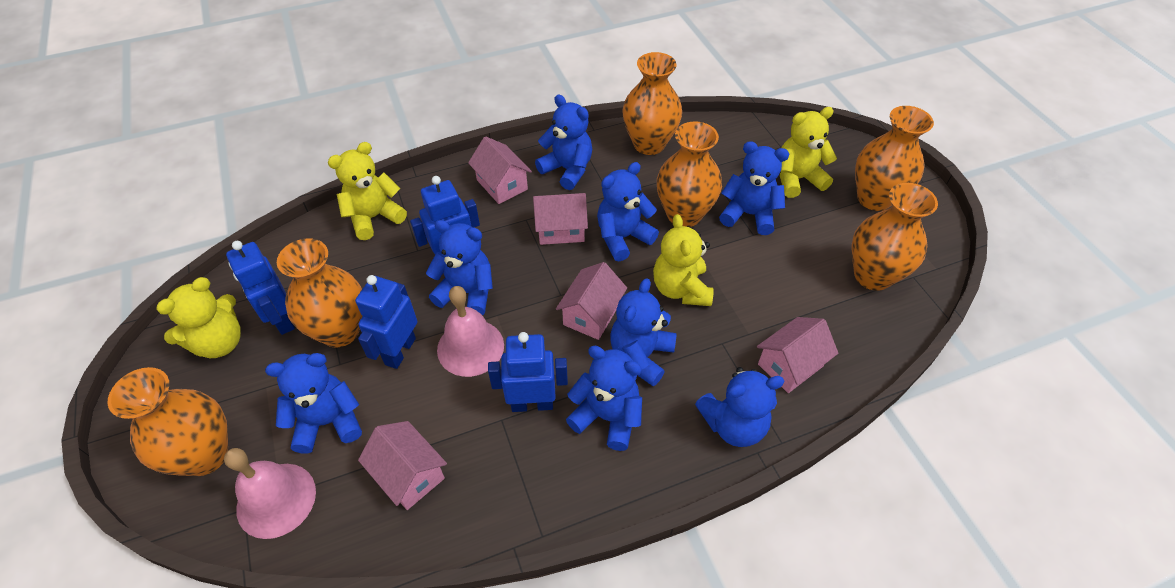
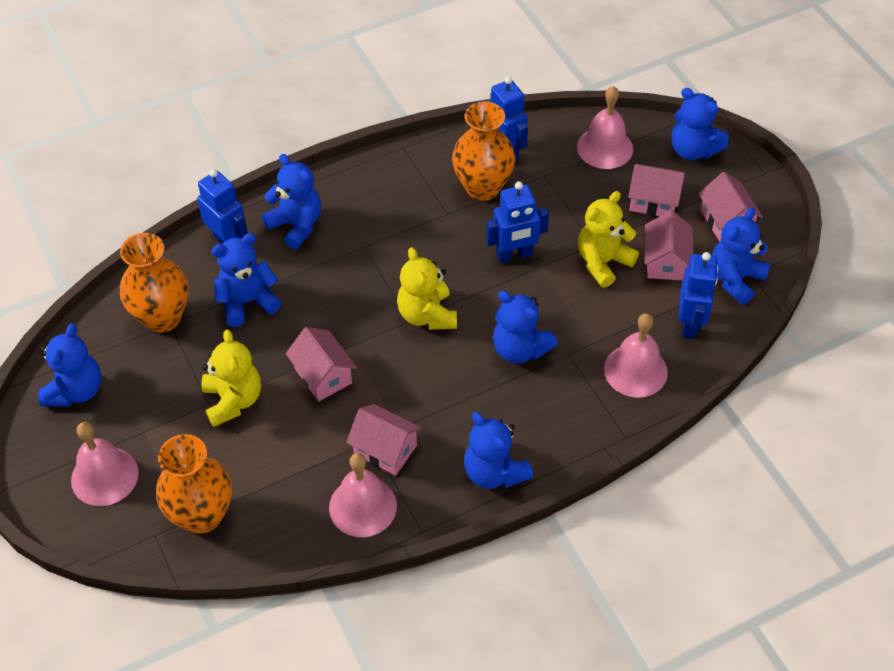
blue teddy bear: 8 -> 7
orange vase: 6 -> 3
pink bell: 2 -> 4
yellow teddy bear: 4 -> 3

